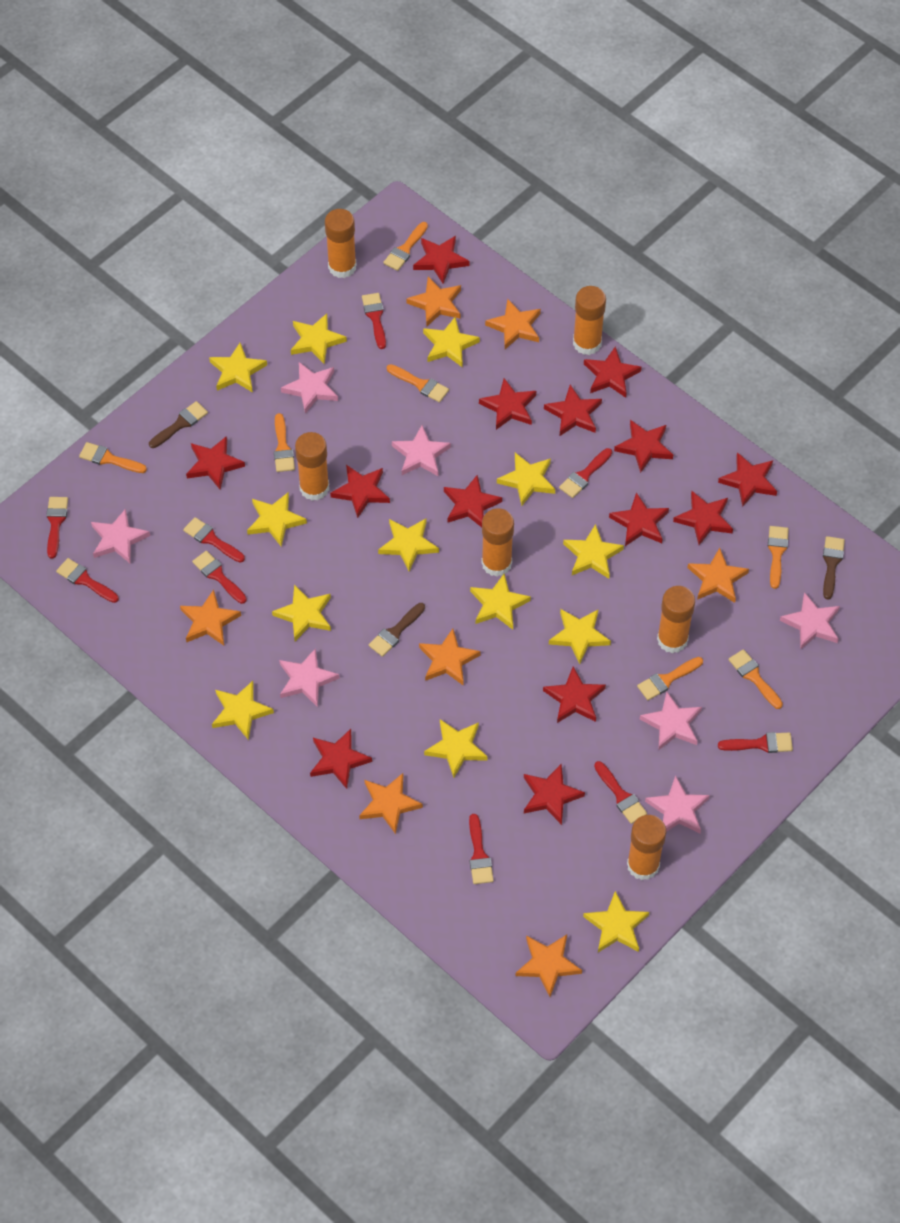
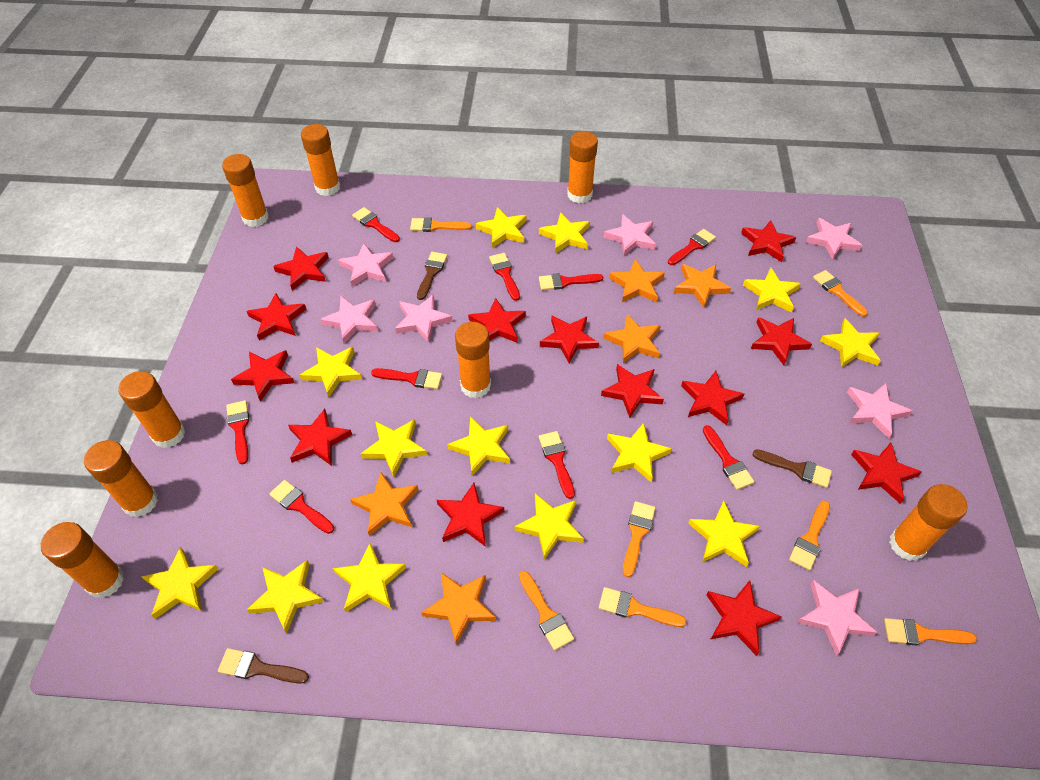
orange glue stick: 6 -> 8
orange star: 7 -> 5
red star: 14 -> 13

